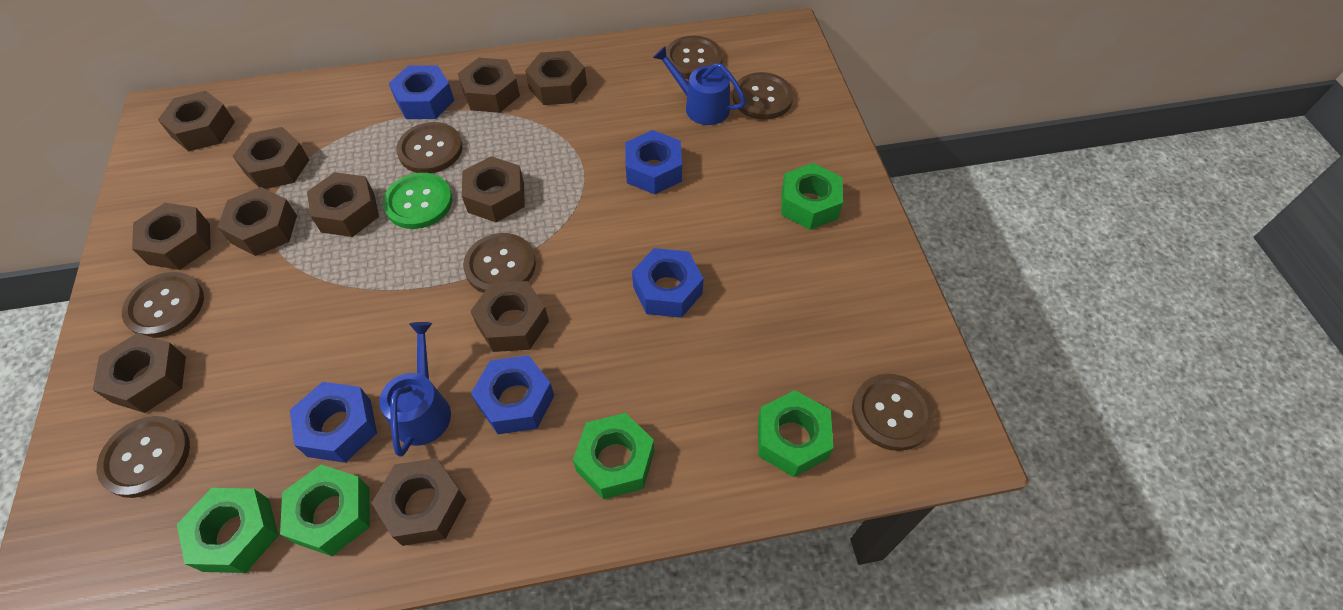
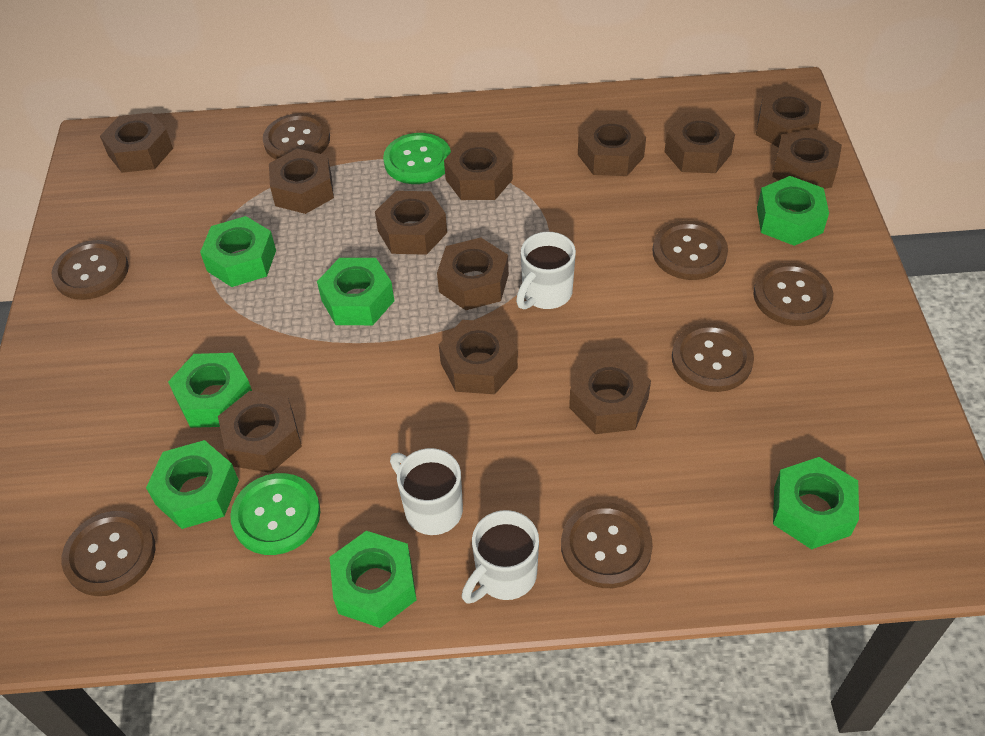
blue nut: 5 -> 0
blue watering can: 2 -> 0
brown nut: 11 -> 12
green button: 1 -> 2
green nut: 5 -> 7
white mug: 0 -> 3

